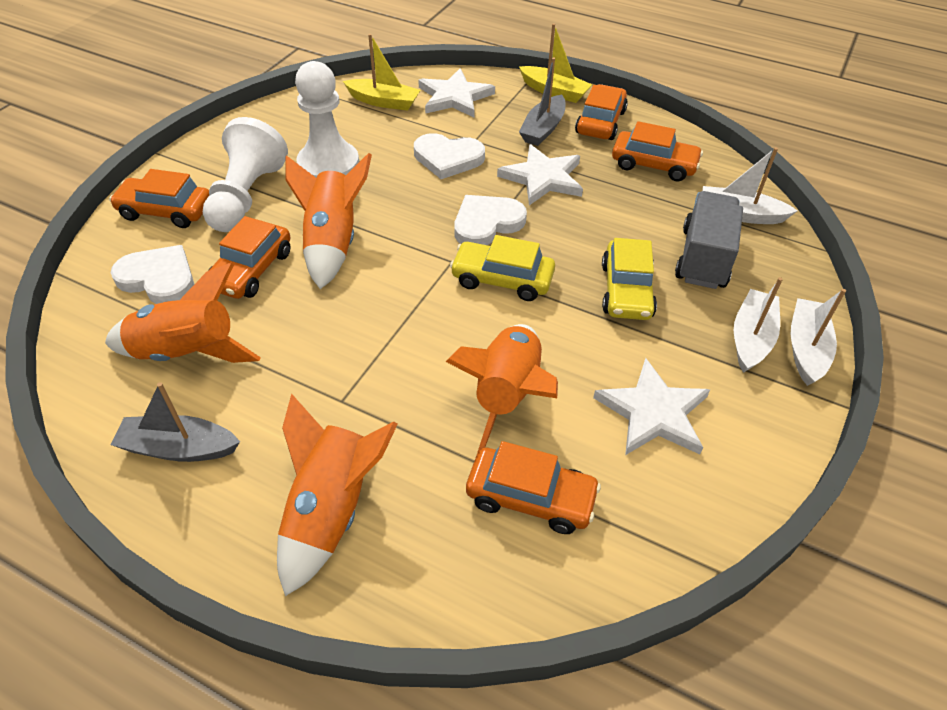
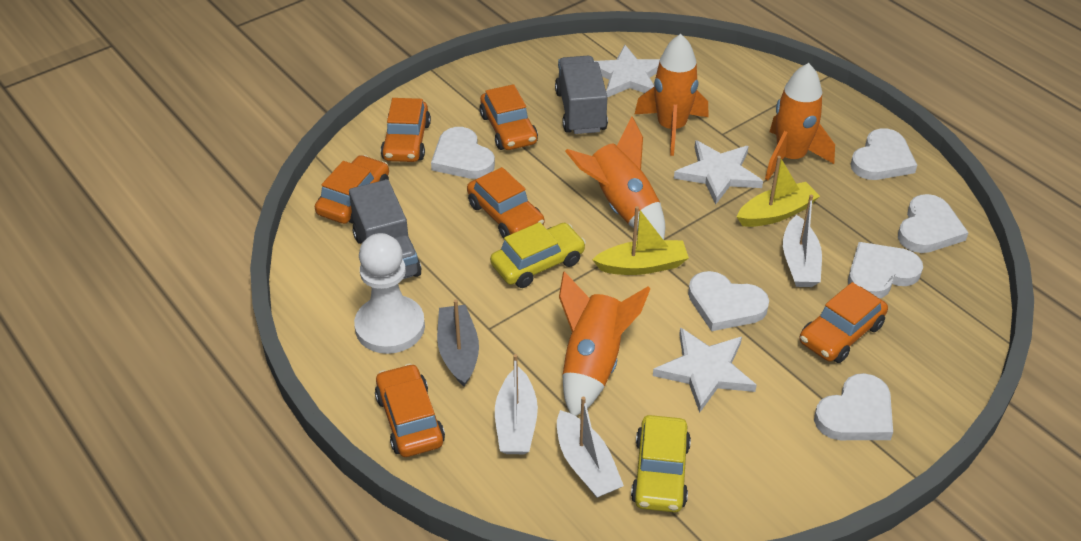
grey boat: 2 -> 1
grey truck: 1 -> 2
orange car: 5 -> 6
white heart: 3 -> 6
white pawn: 2 -> 1

